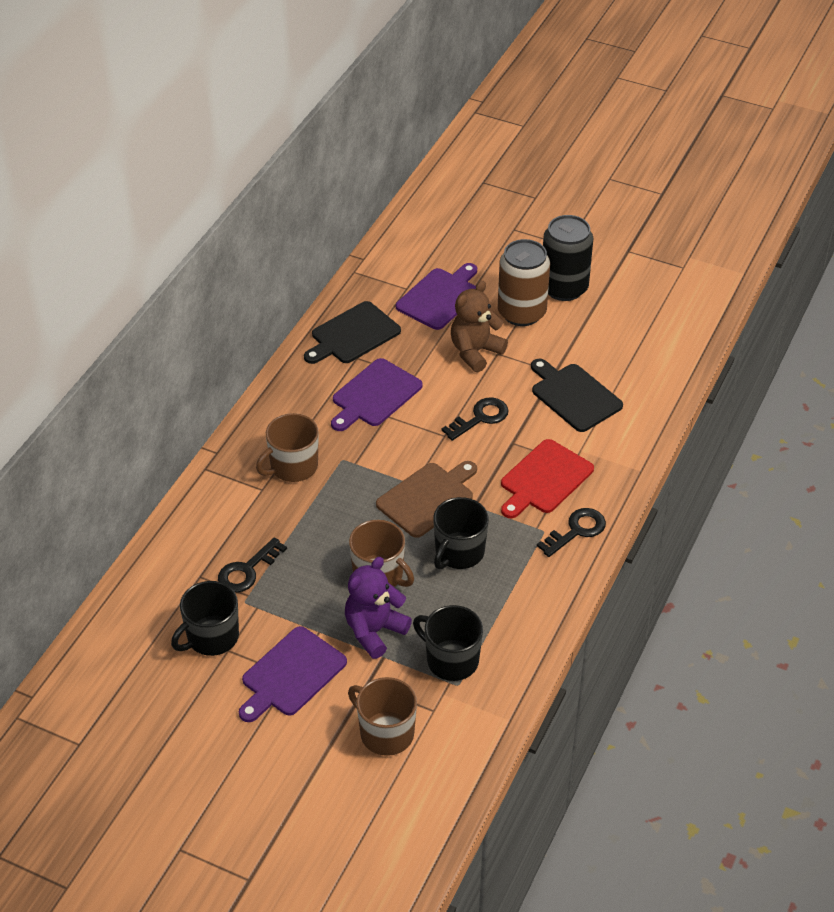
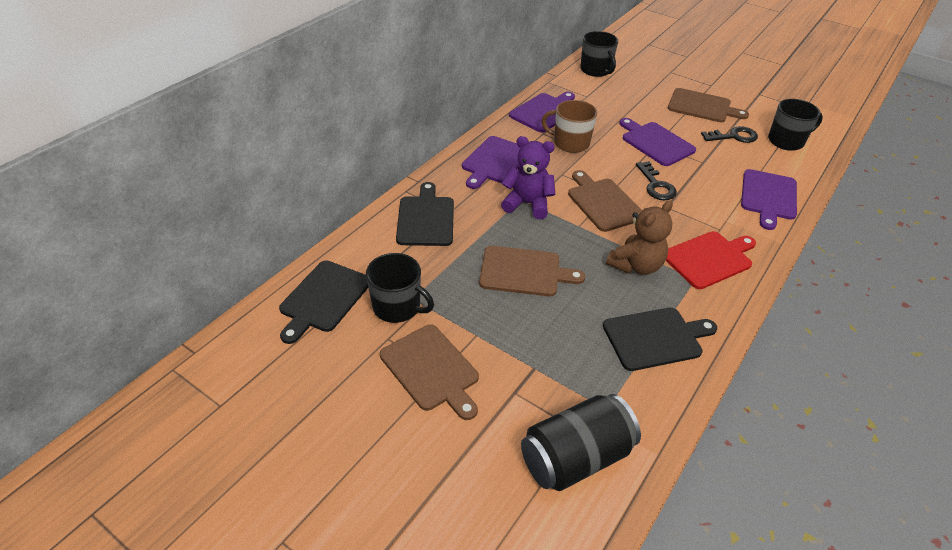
black cutting board: 2 -> 3
black key: 3 -> 2
brown can: 1 -> 0
brown cutting board: 1 -> 4
brown mug: 3 -> 1
purple cutting board: 3 -> 4

